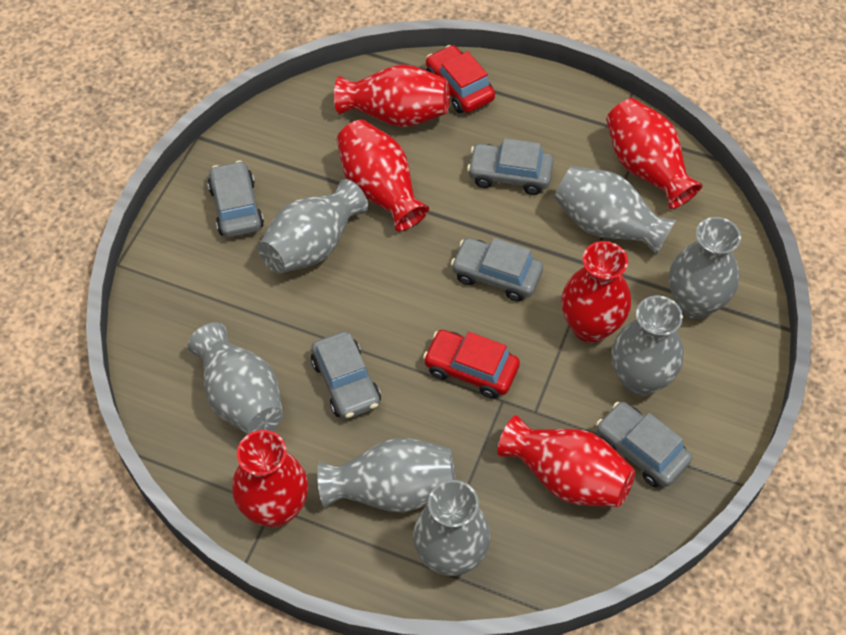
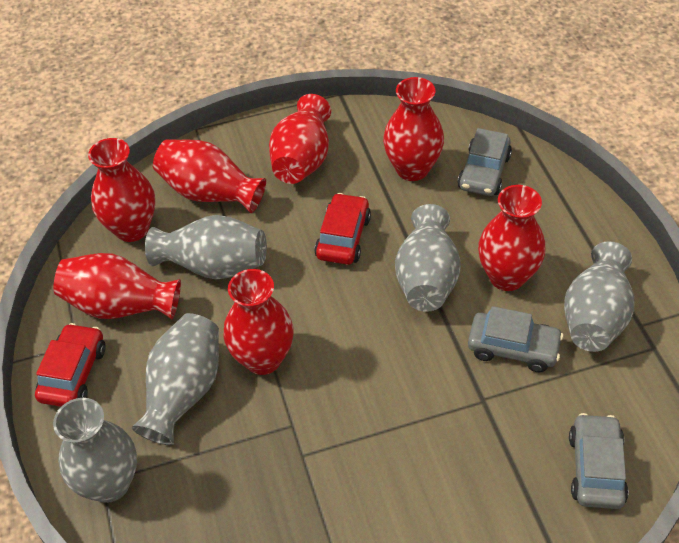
grey car: 5 -> 3
grey vase: 7 -> 5
red vase: 6 -> 7

